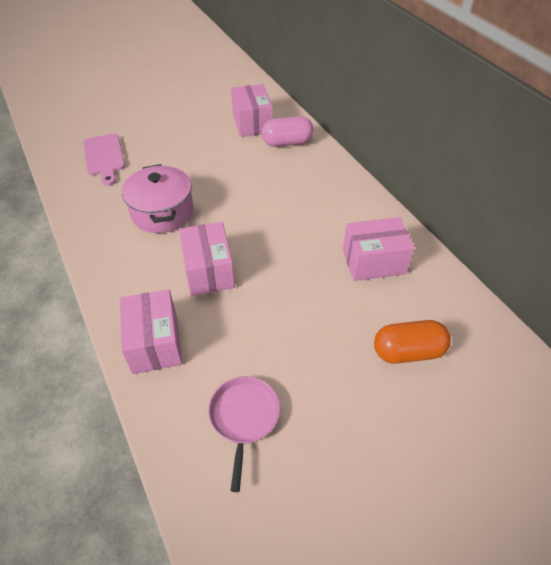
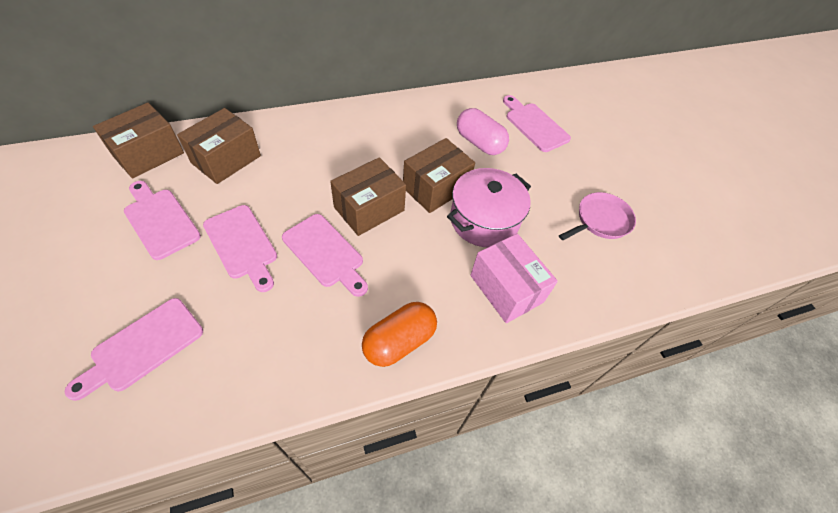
brown box: 0 -> 4
pink box: 4 -> 1
pink cutting board: 1 -> 5

